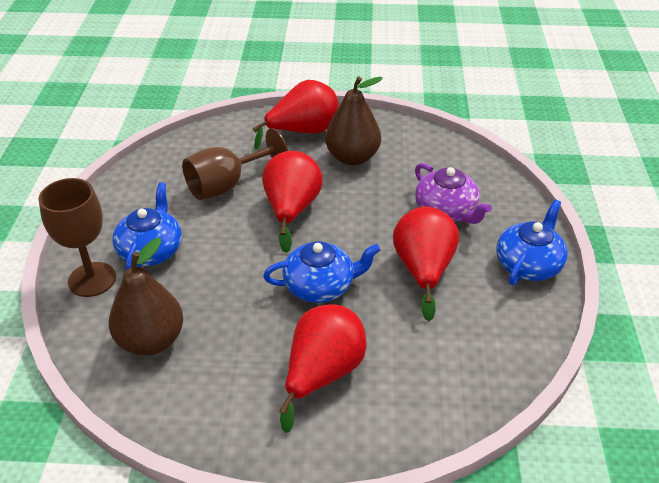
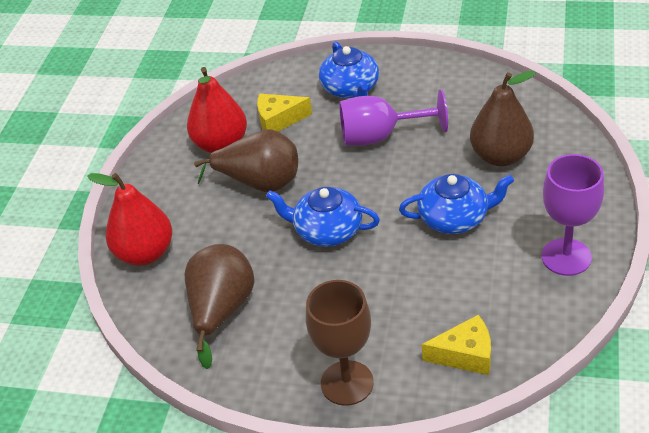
brown goblet: 2 -> 1
brown pear: 2 -> 3
purple goblet: 0 -> 2
purple teapot: 1 -> 0
red pear: 4 -> 2
yellow cheese: 0 -> 2

